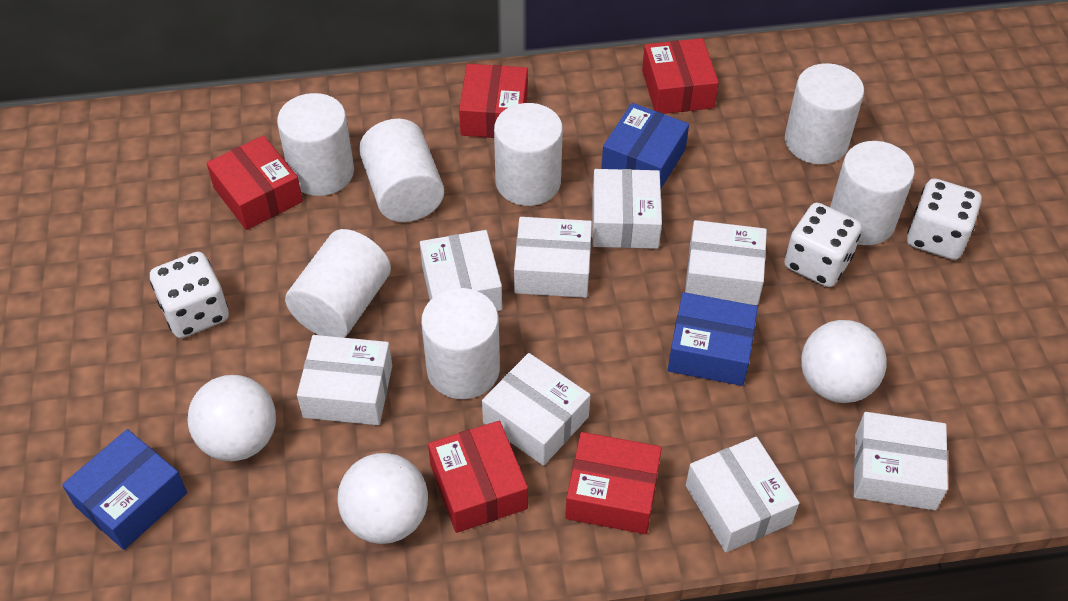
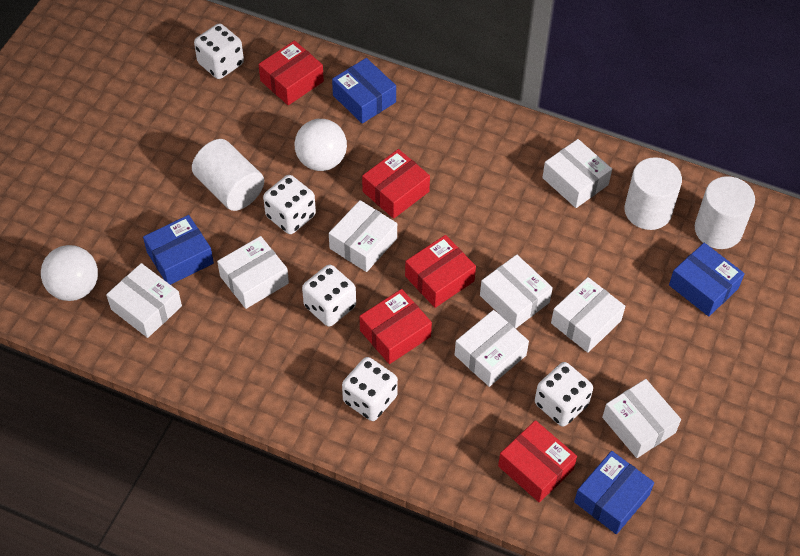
blue box: 3 -> 4
white ball: 3 -> 2
white cylinder: 7 -> 3
white dice: 3 -> 5

